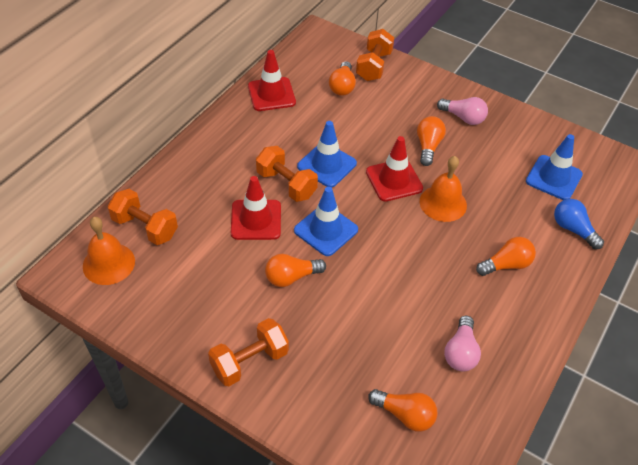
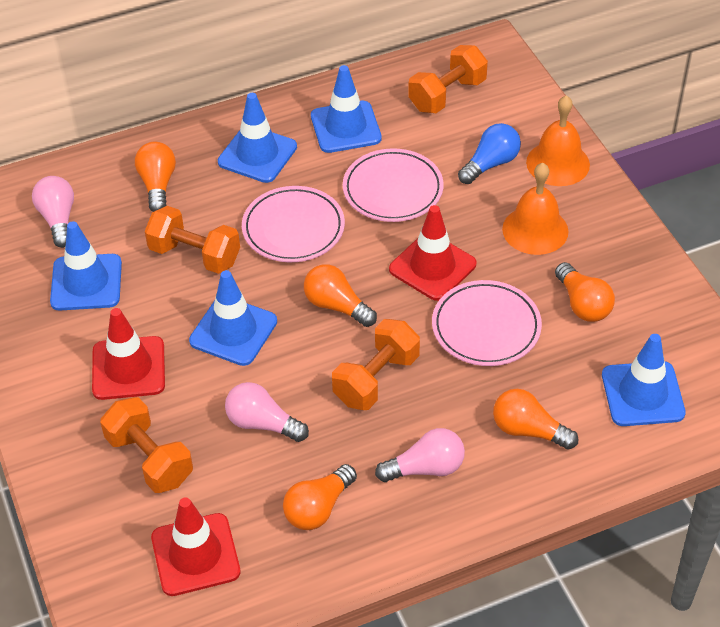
blue traffic cone: 3 -> 5
pink light bulb: 2 -> 3
pink plate: 0 -> 3

